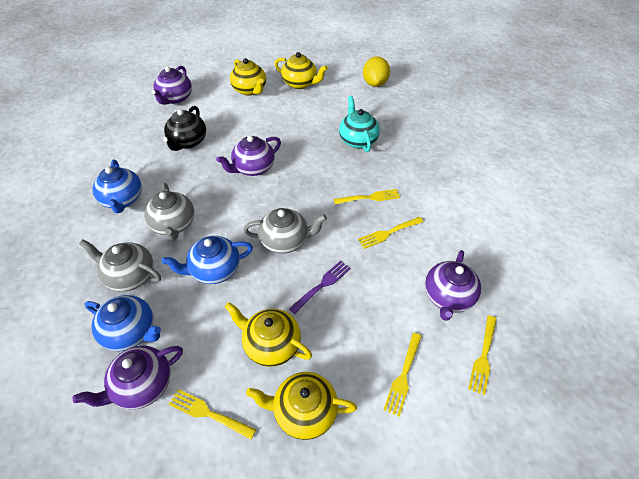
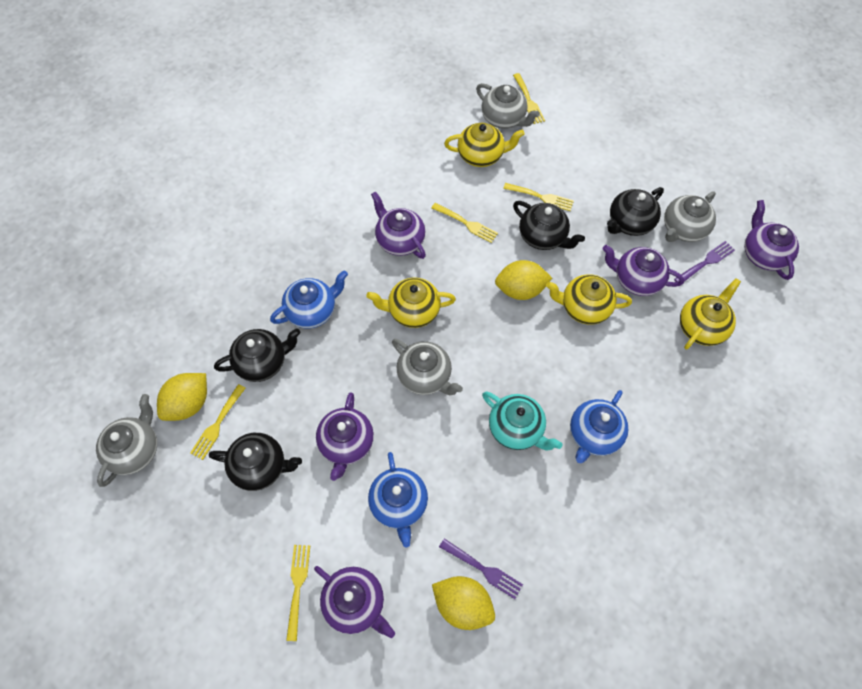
black teapot: 1 -> 4
grey teapot: 3 -> 4
purple fork: 1 -> 2
purple teapot: 4 -> 5
yellow lemon: 1 -> 3

